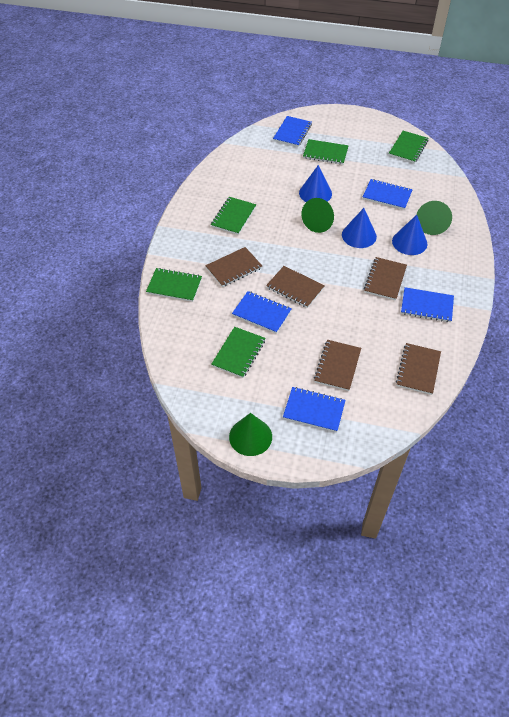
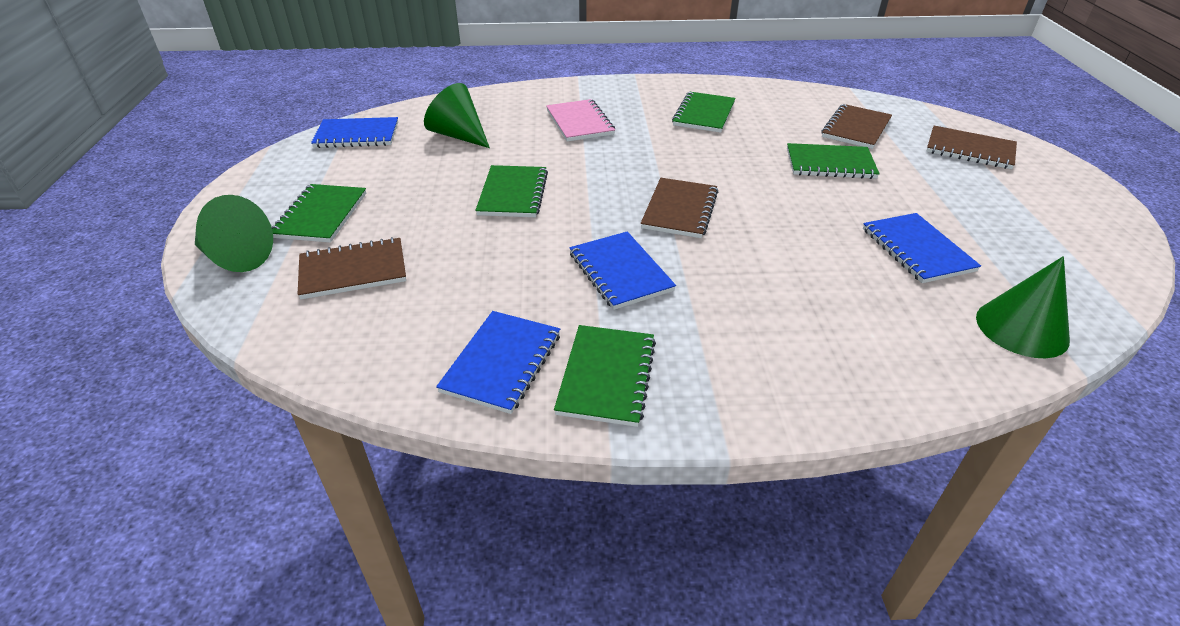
blue cone: 3 -> 0
blue notebook: 5 -> 4
brown notebook: 5 -> 4
pink notebook: 0 -> 1

